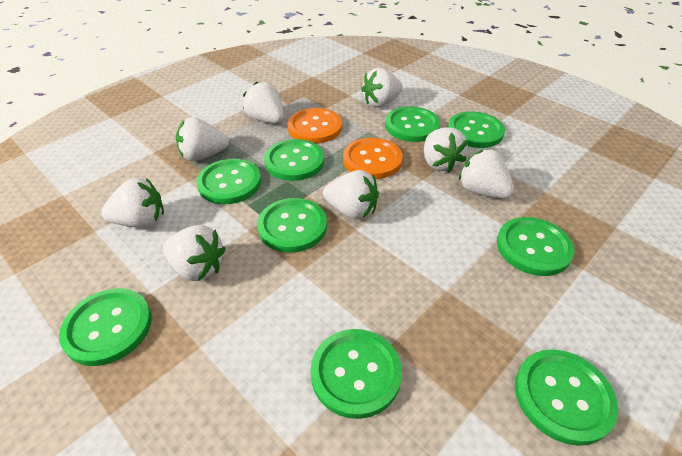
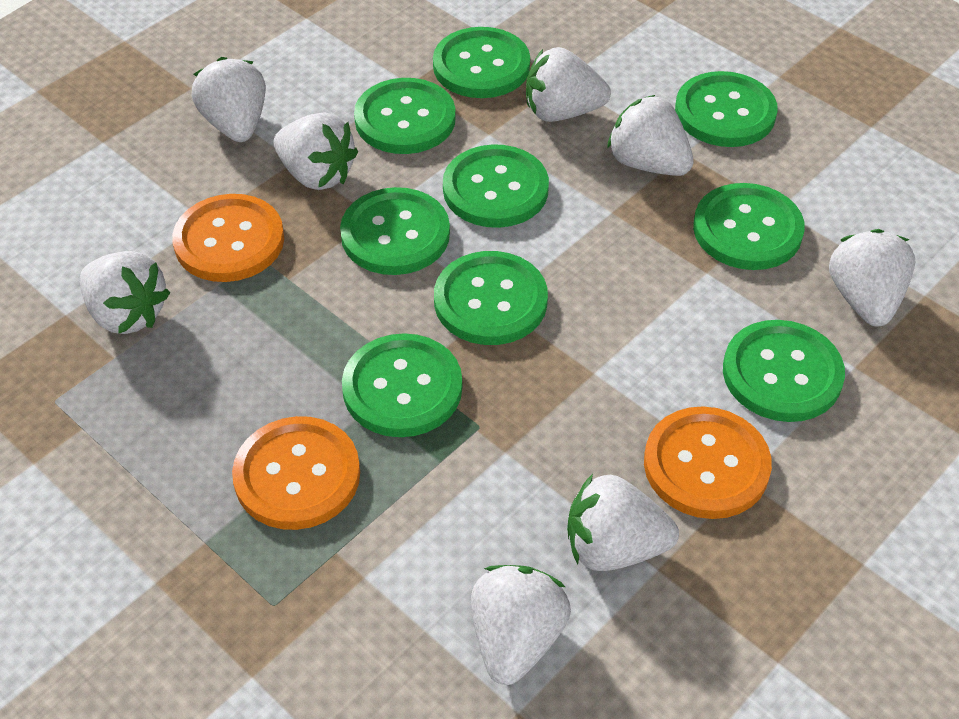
orange button: 2 -> 3

